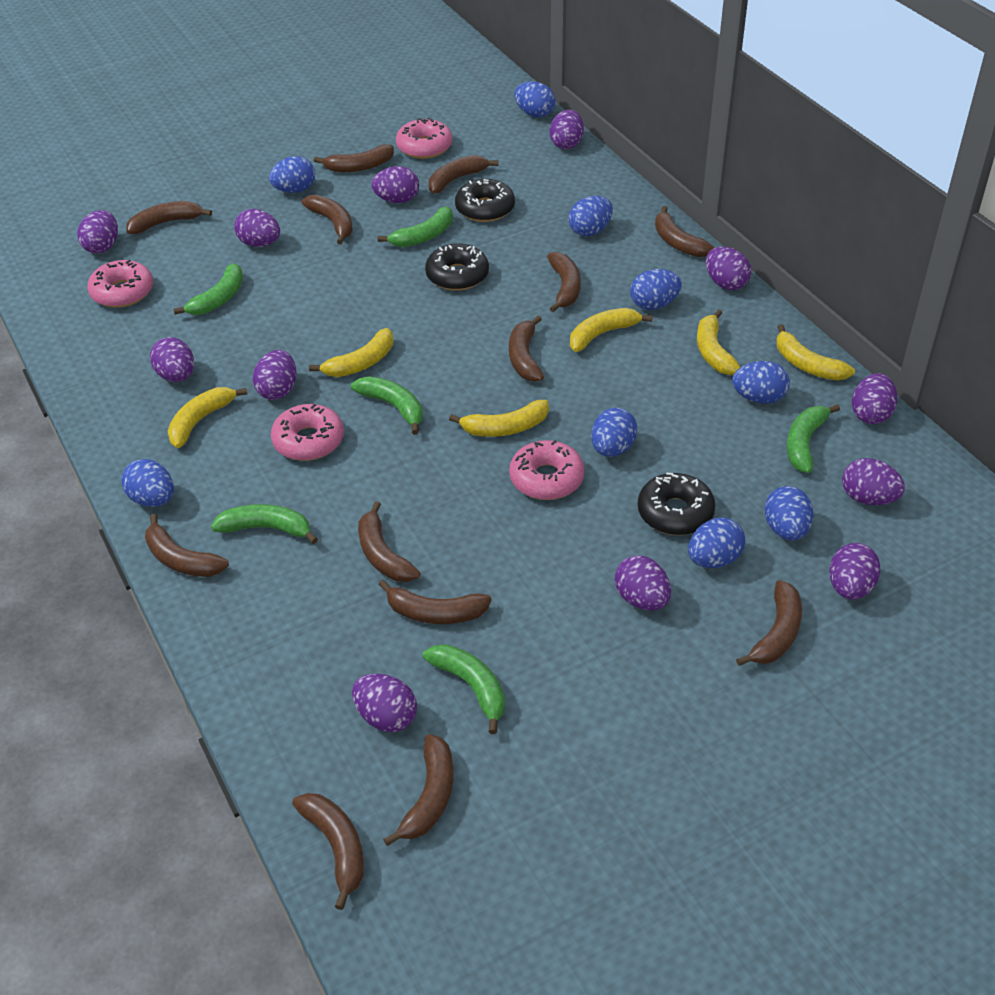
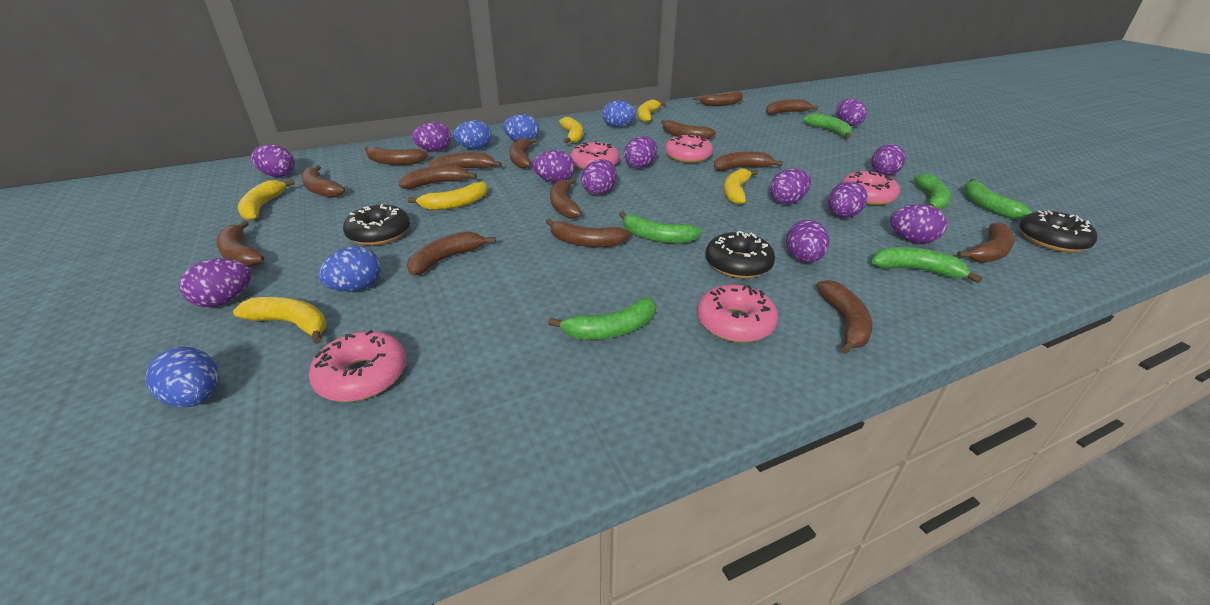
blue egg: 9 -> 5
brown banana: 13 -> 15
pink donut: 4 -> 5

